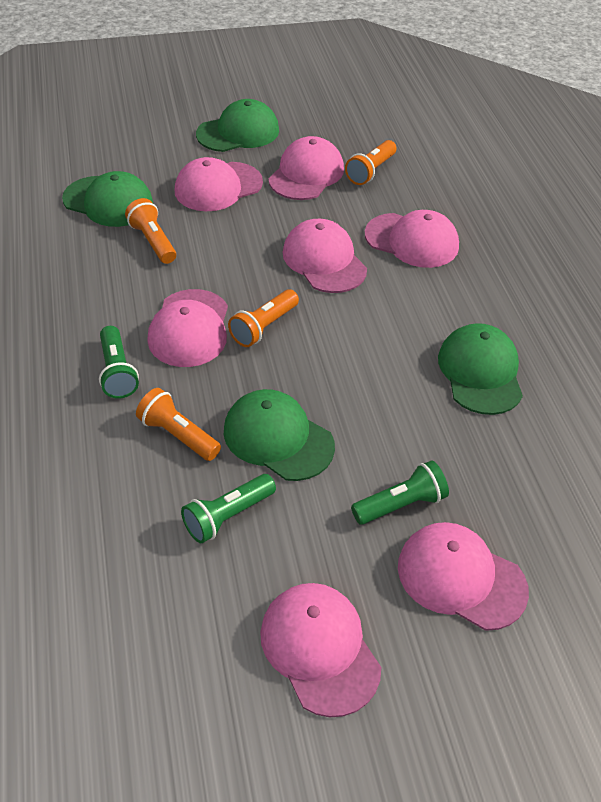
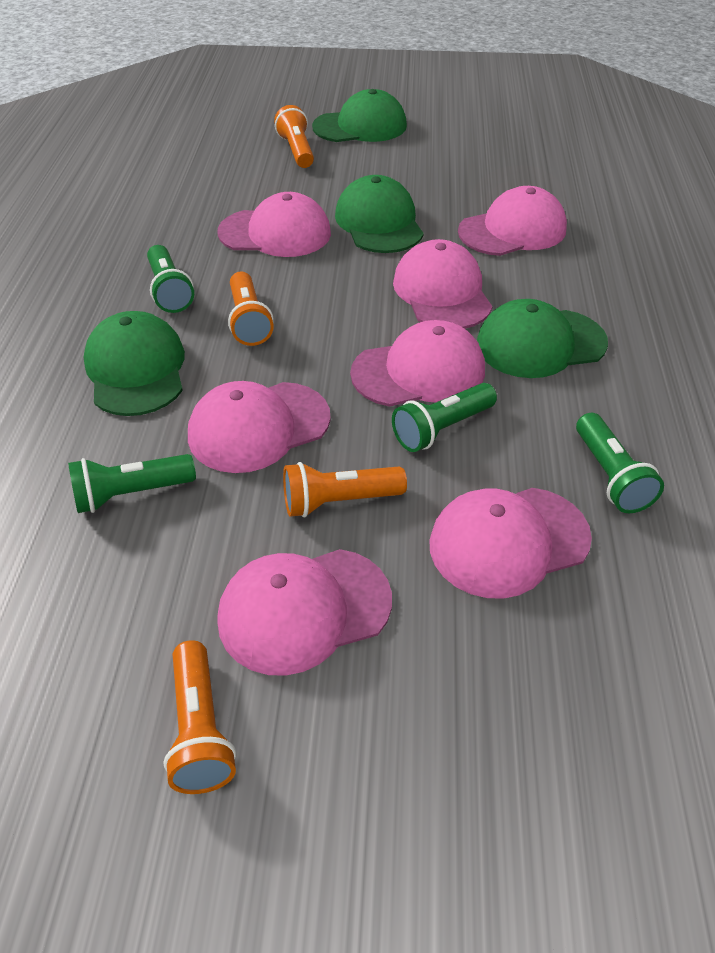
green flashlight: 3 -> 4

